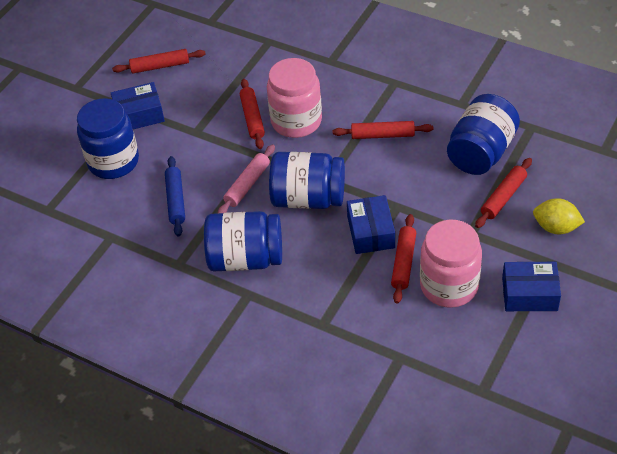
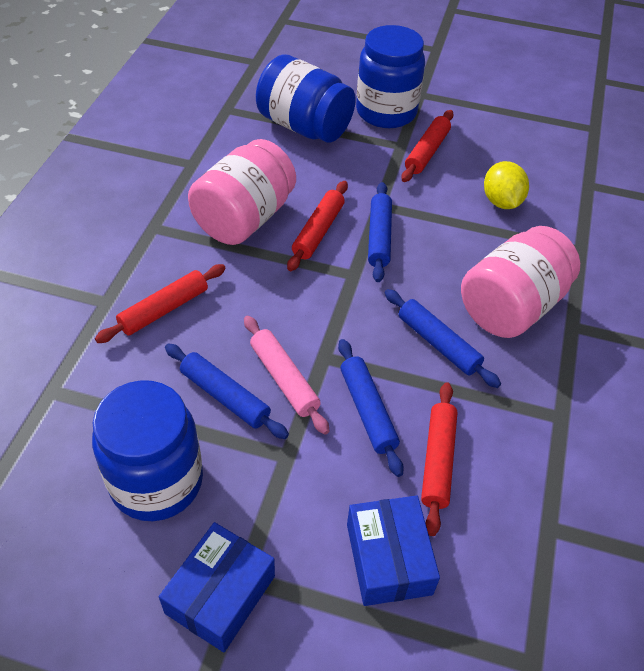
blue box: 3 -> 2
blue jar: 4 -> 3
blue rolling pin: 1 -> 4
red rolling pin: 5 -> 4

